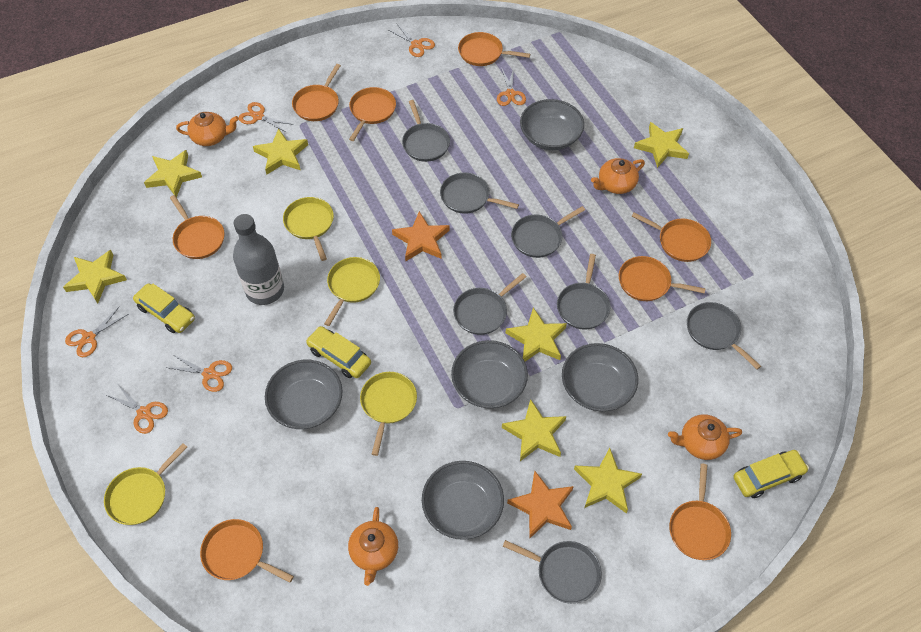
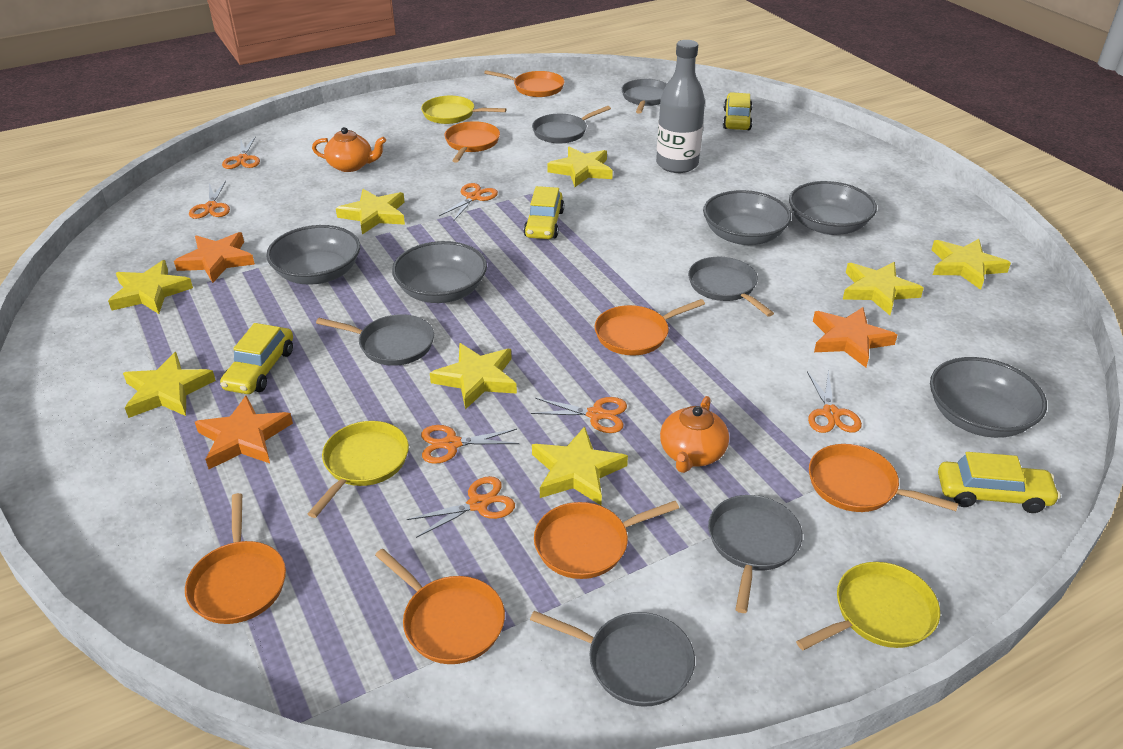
grey pan: 7 -> 6
orange pan: 8 -> 7
orange scissors: 6 -> 7
orange star: 2 -> 3
orange teapot: 4 -> 2
yellow car: 3 -> 4
yellow pan: 4 -> 3
yellow star: 7 -> 8

